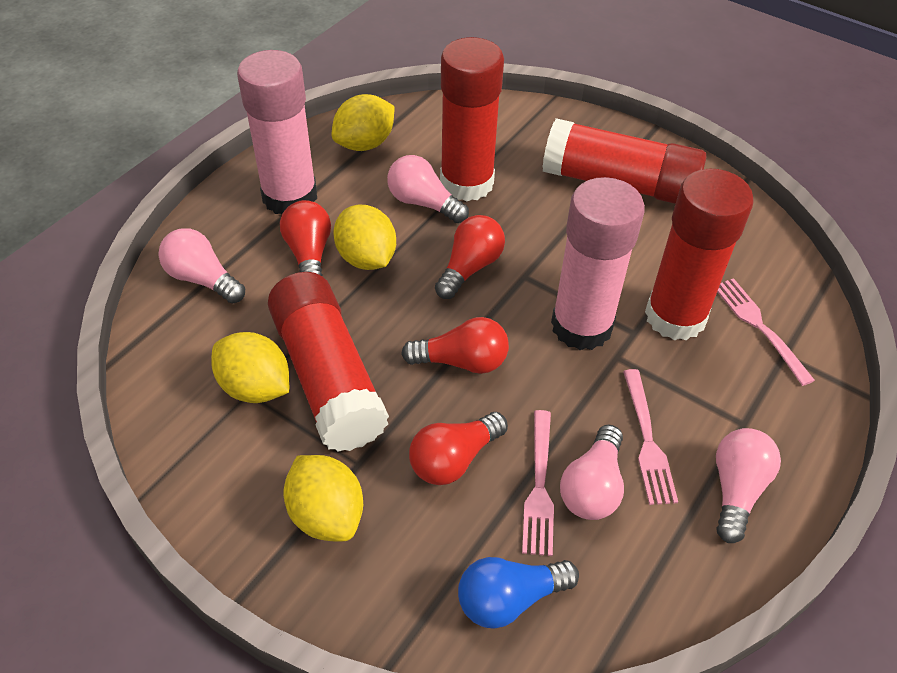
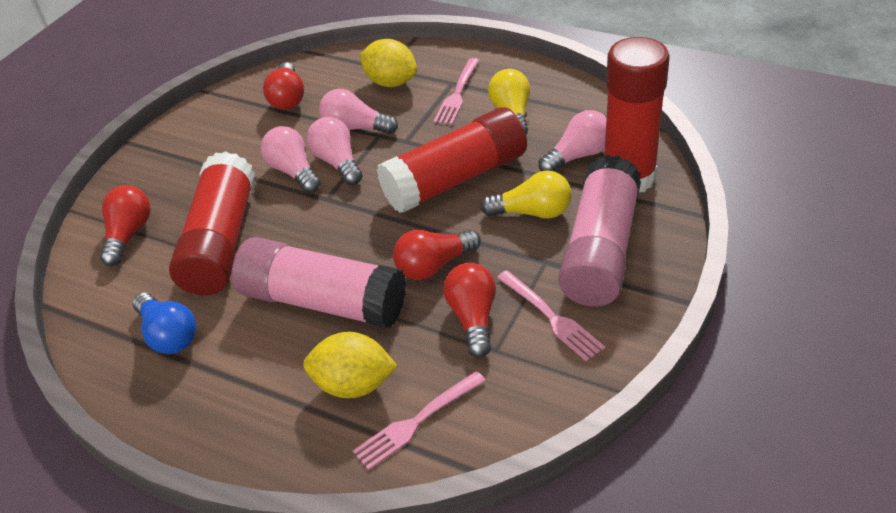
red glue stick: 4 -> 3
yellow lemon: 4 -> 2
yellow light bulb: 0 -> 2

